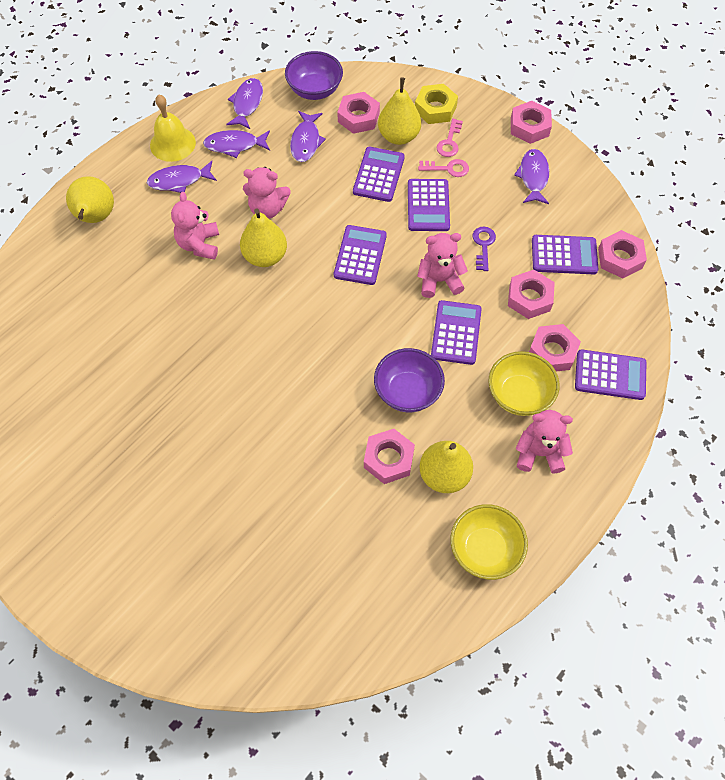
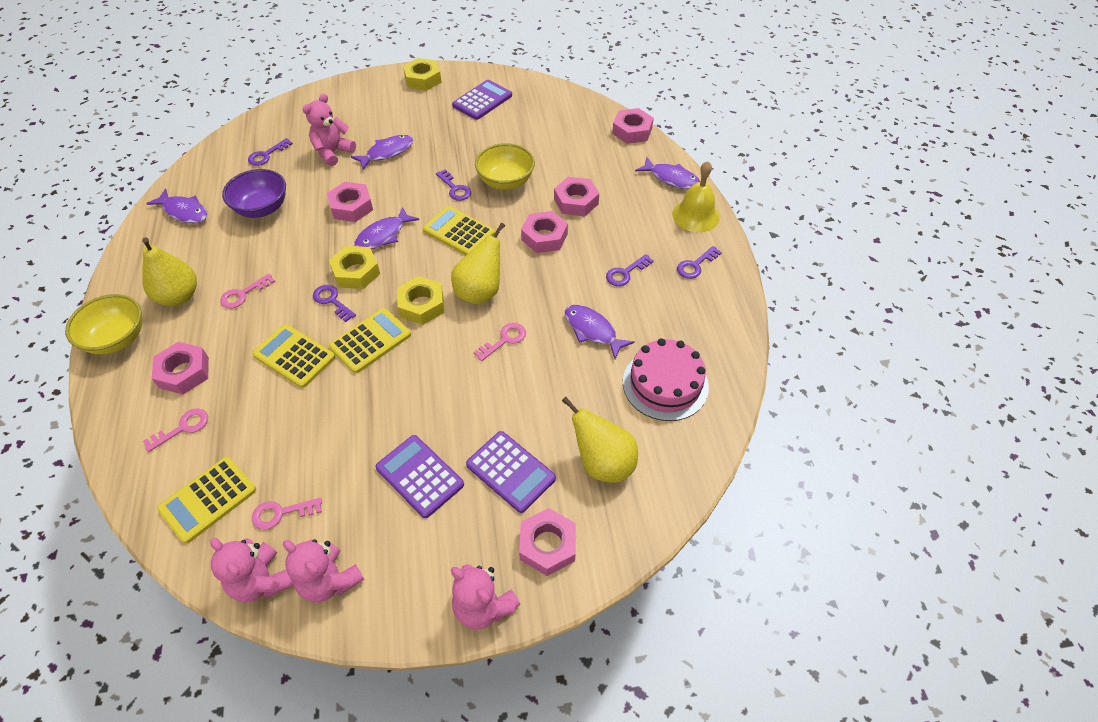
pink cake: 0 -> 1
pink key: 2 -> 4
purple bowl: 2 -> 1
purple calculator: 6 -> 3
purple key: 1 -> 5
yellow calculator: 0 -> 4
yellow nut: 1 -> 3
yellow pear: 4 -> 3

